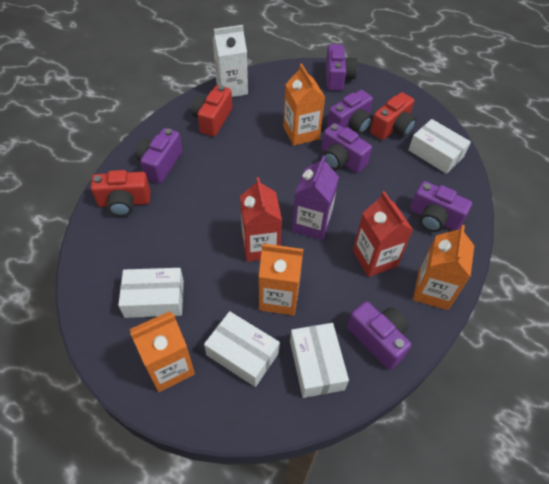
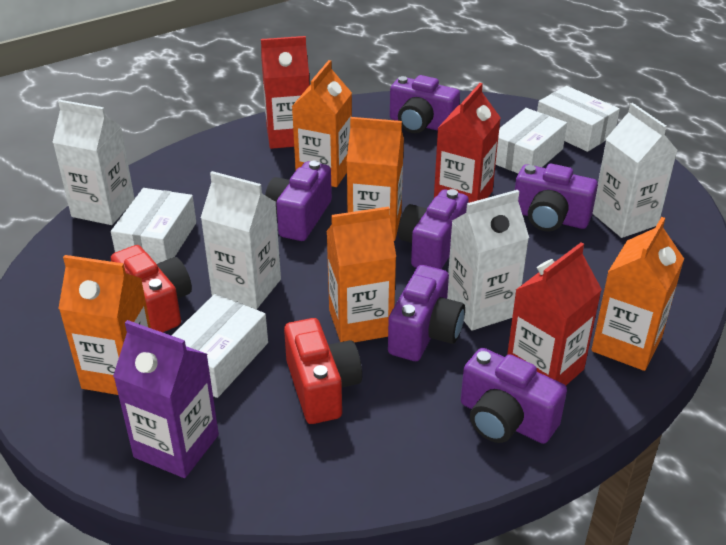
orange carton: 4 -> 5
red camera: 3 -> 2
red carton: 2 -> 3
white carton: 1 -> 4

